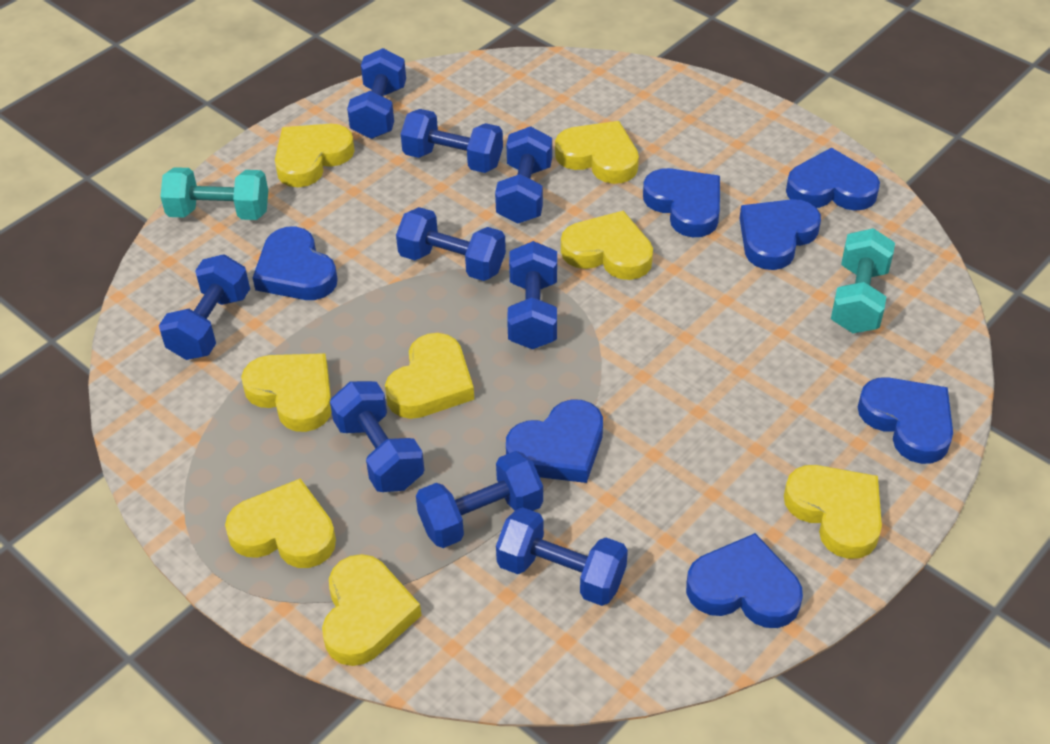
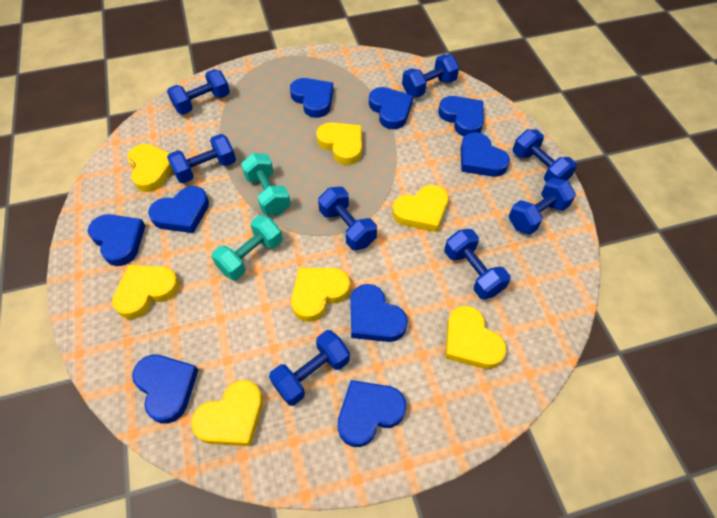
blue dumbbell: 9 -> 8
blue heart: 7 -> 9
yellow heart: 8 -> 7

